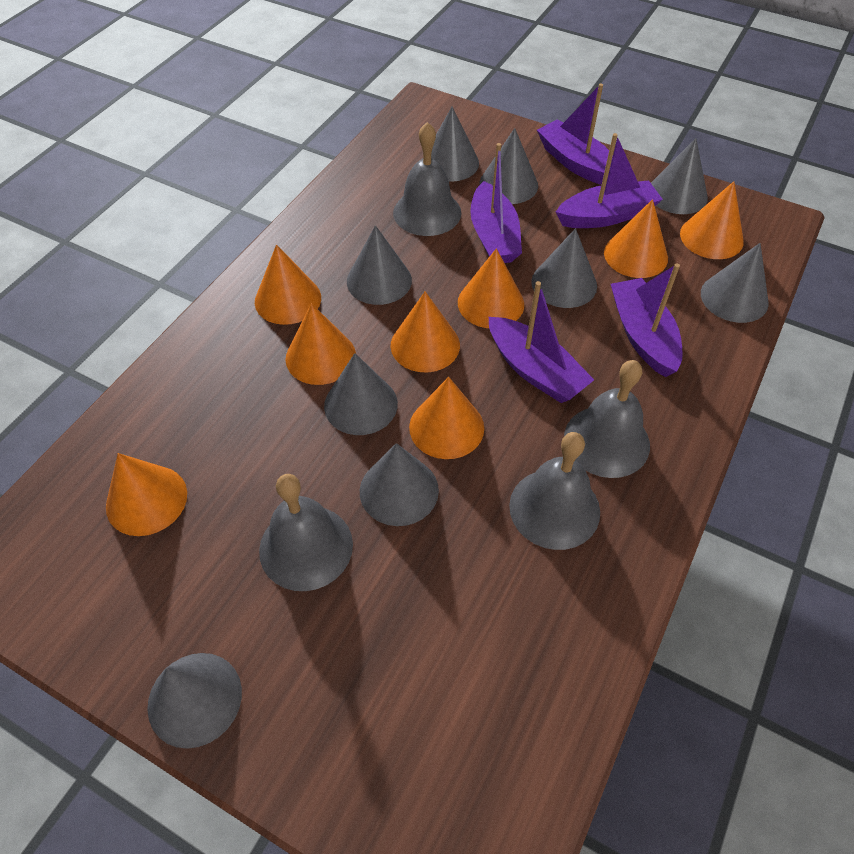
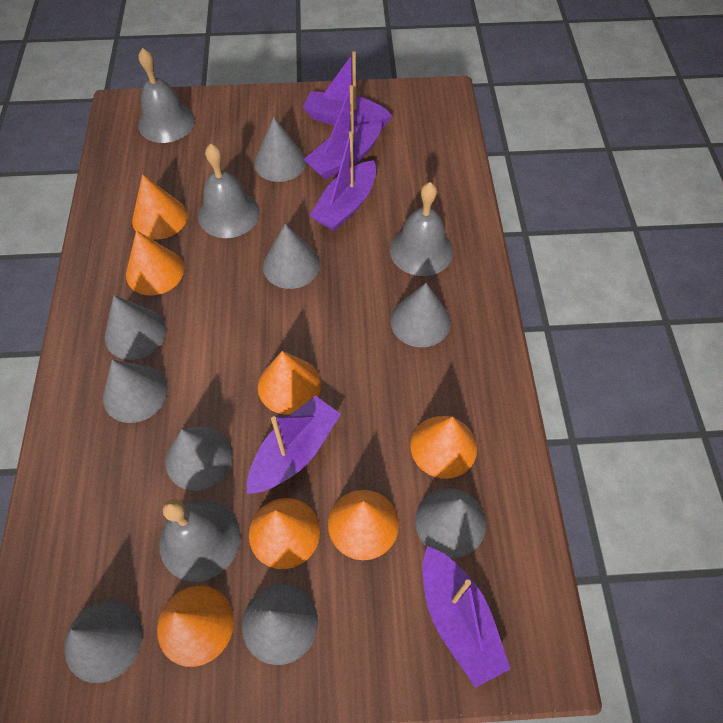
orange cone: 8 -> 7

